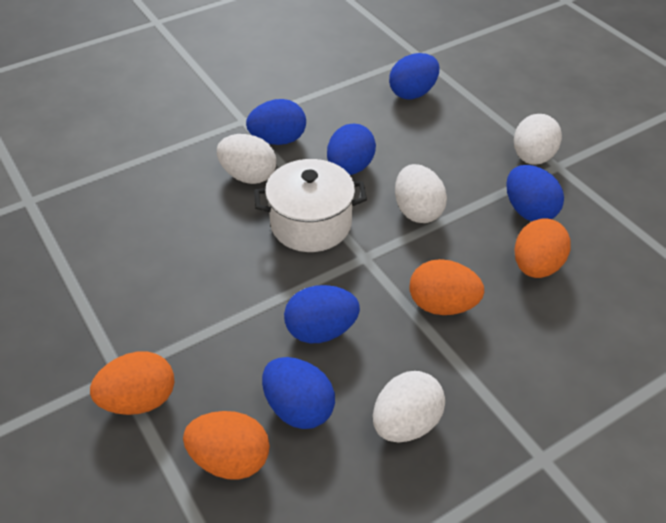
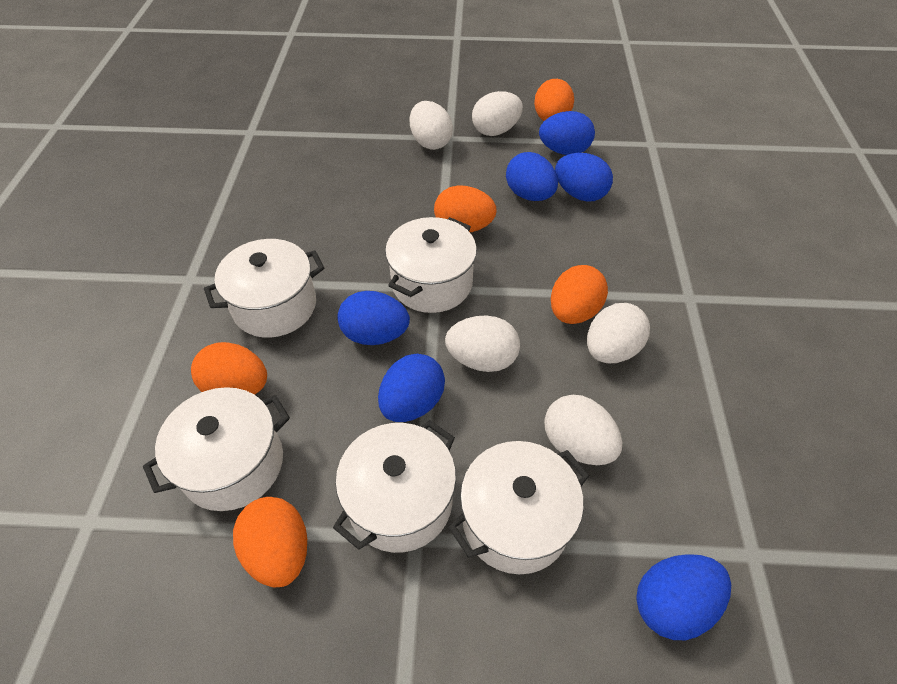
orange egg: 4 -> 5
white egg: 4 -> 5
white pot: 1 -> 5

